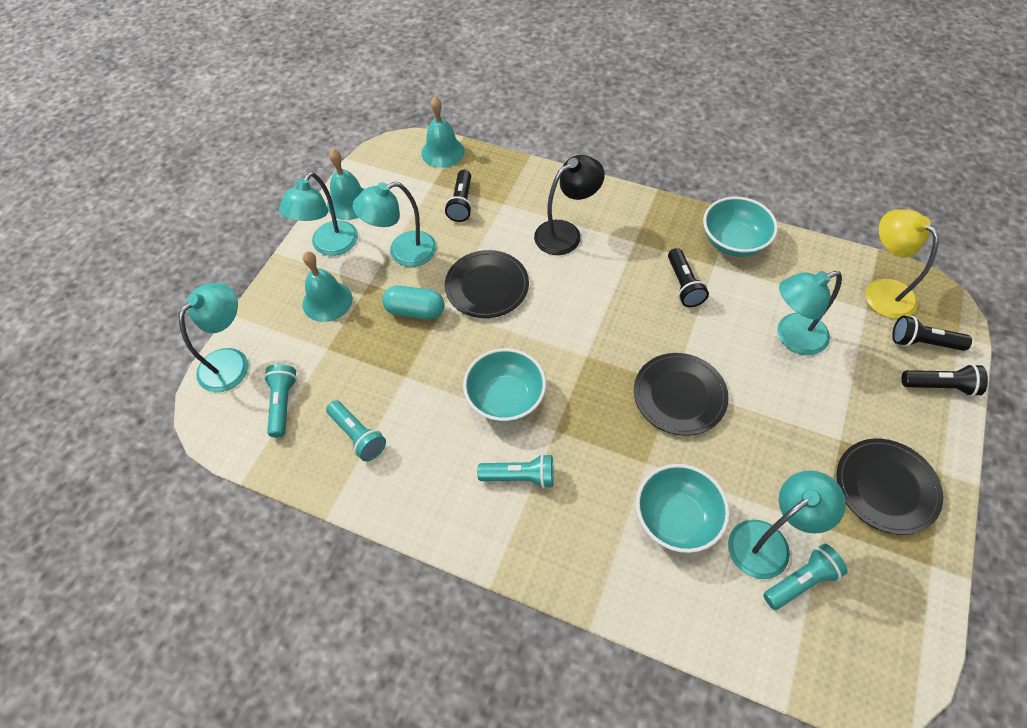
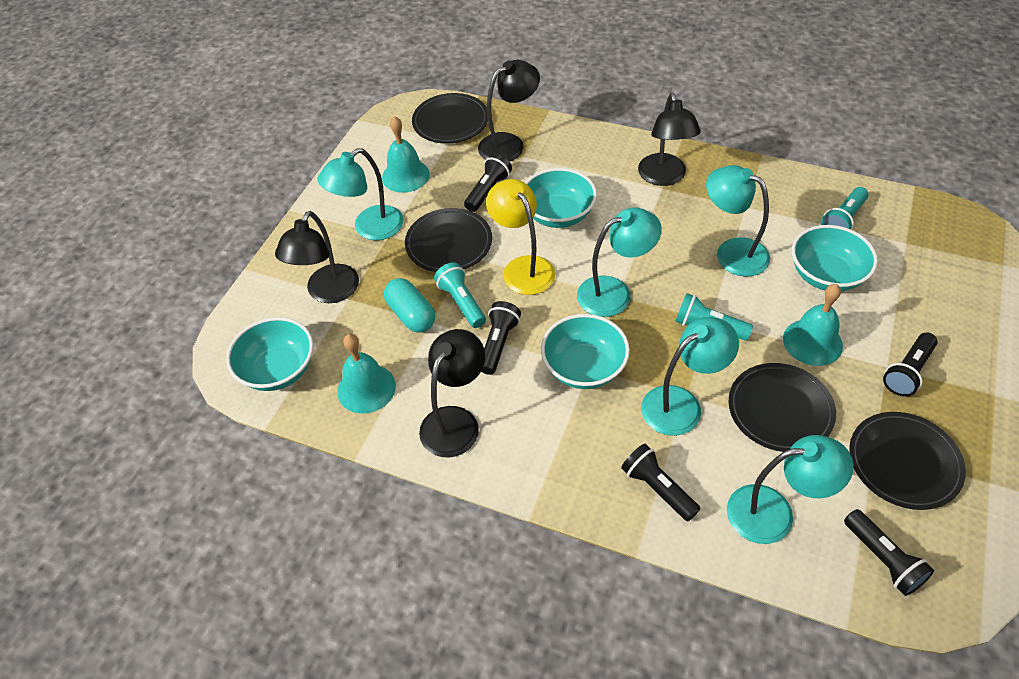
black flashlight: 4 -> 5
black lamp: 1 -> 4
black plate: 3 -> 4
turquoise bowl: 3 -> 4
turquoise flashlight: 4 -> 3

